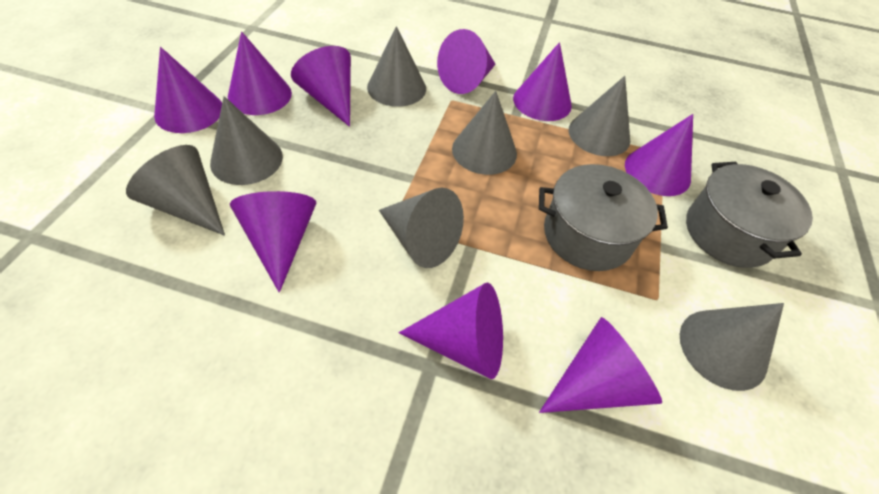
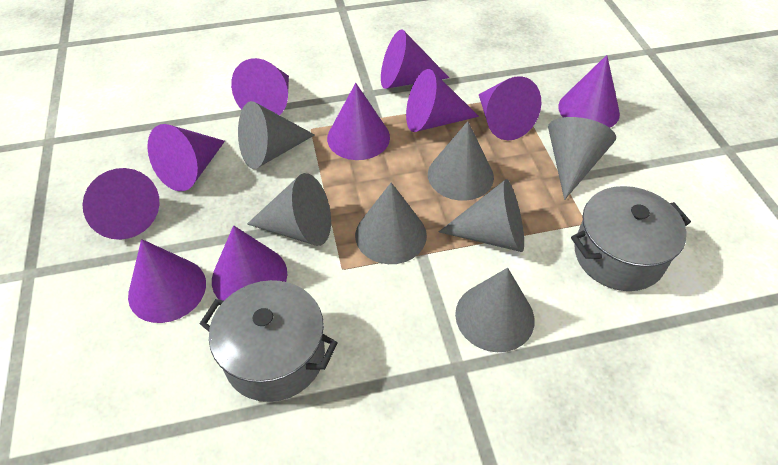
purple cone: 9 -> 10

